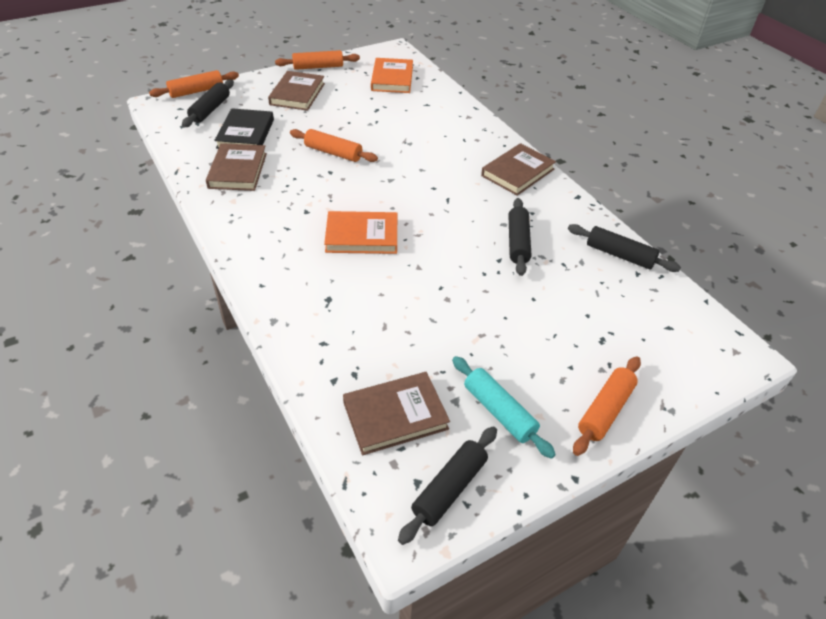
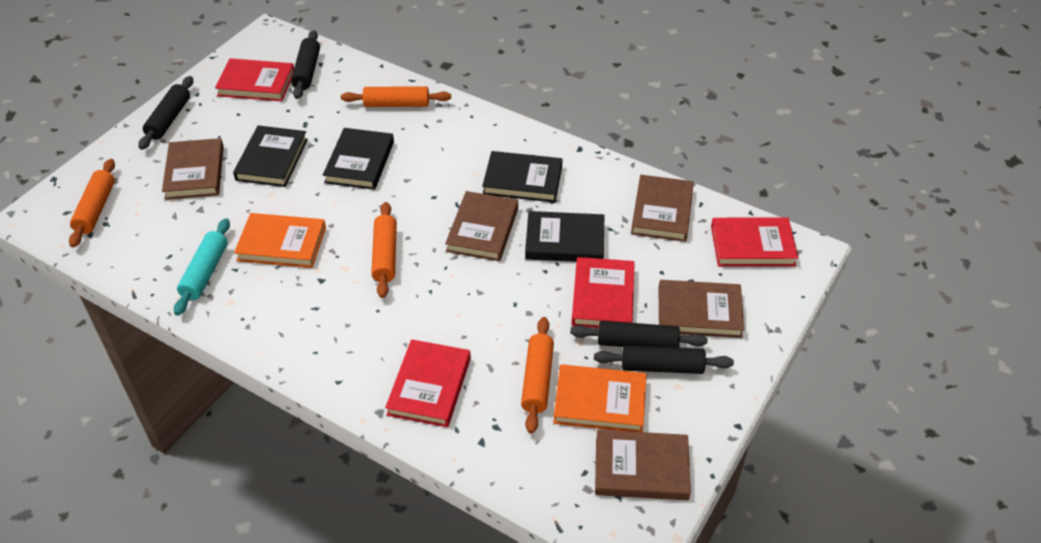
black book: 1 -> 4
brown book: 4 -> 5
red book: 0 -> 4

